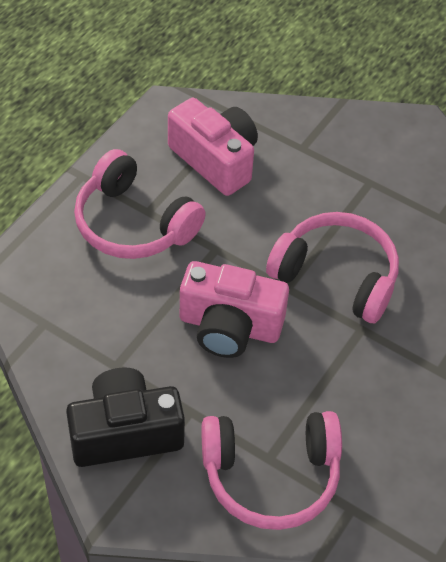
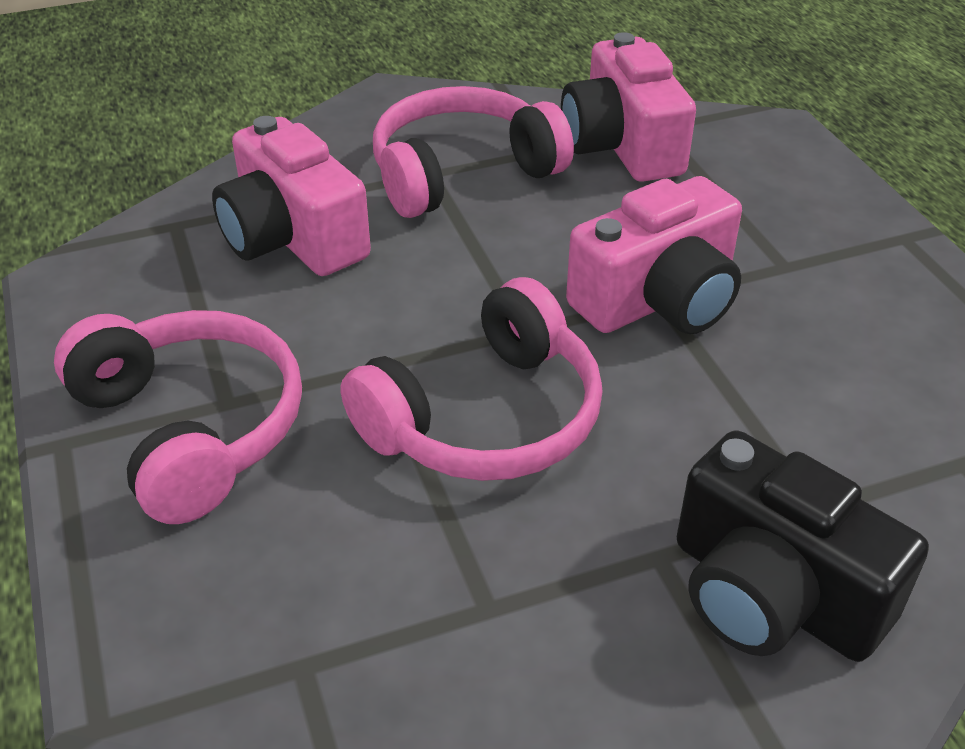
pink camera: 2 -> 3

